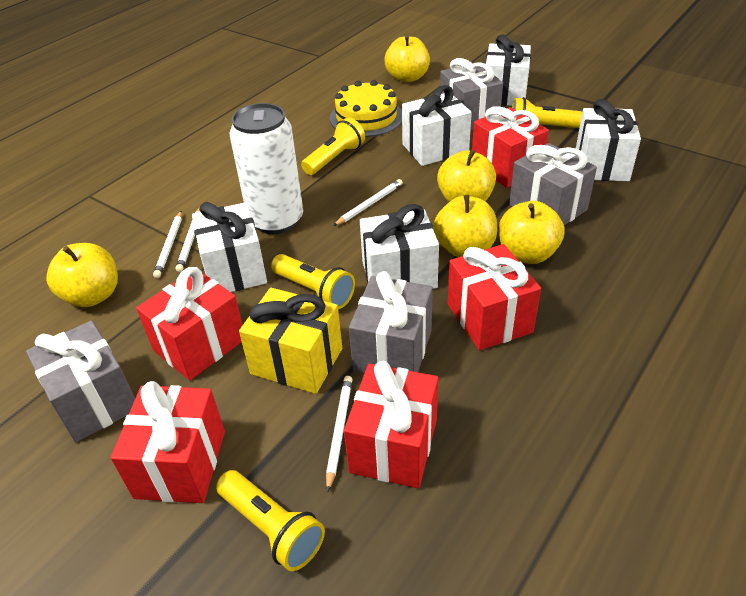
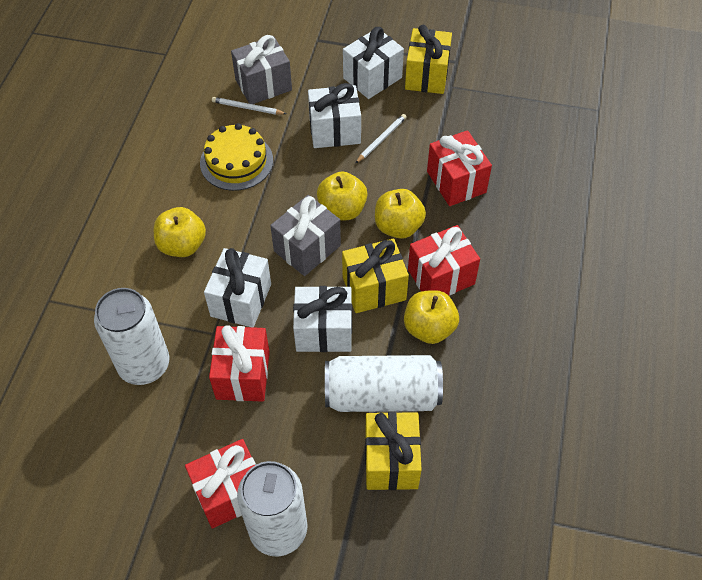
grey gift: 4 -> 2
red gift: 5 -> 4
white can: 1 -> 3
white gift: 5 -> 4
white pencil: 4 -> 2
yellow apple: 5 -> 4
yellow flashlight: 4 -> 0
yellow gift: 1 -> 3

